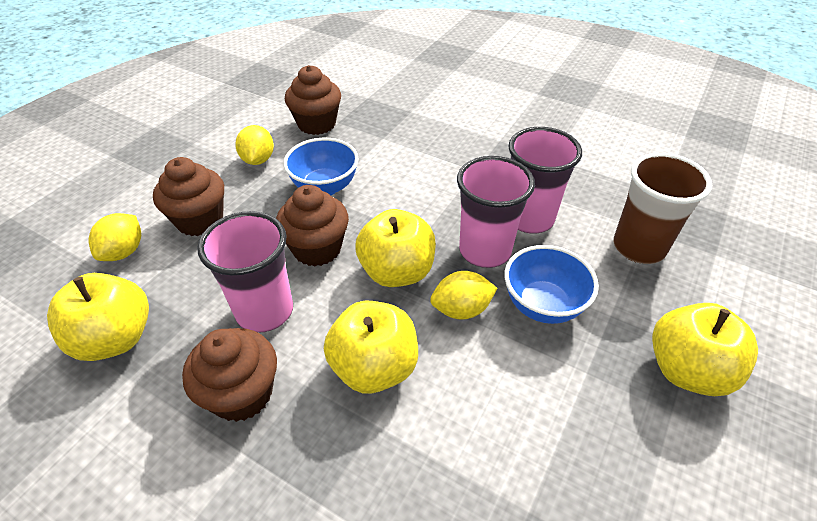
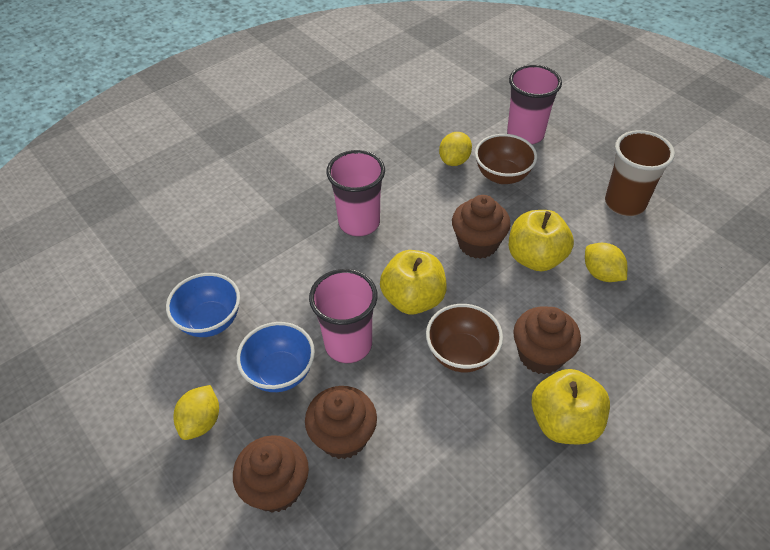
brown bowl: 0 -> 2
yellow apple: 4 -> 3

